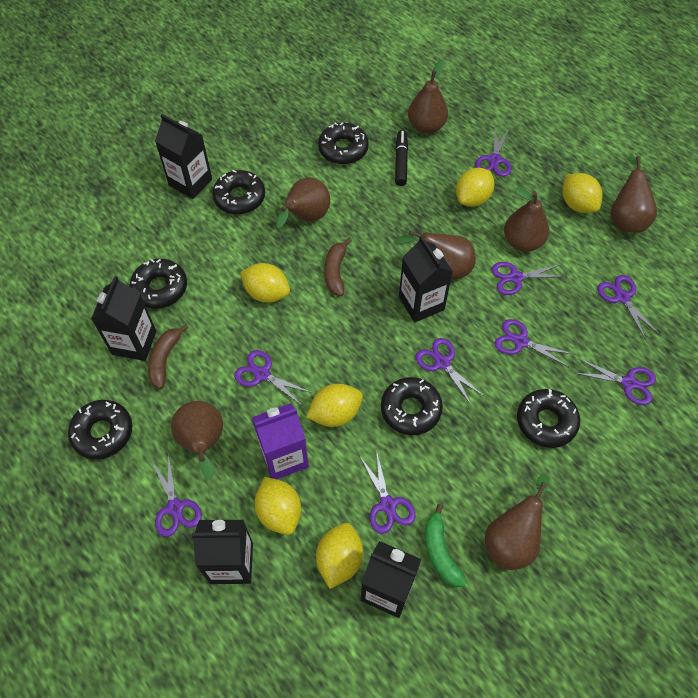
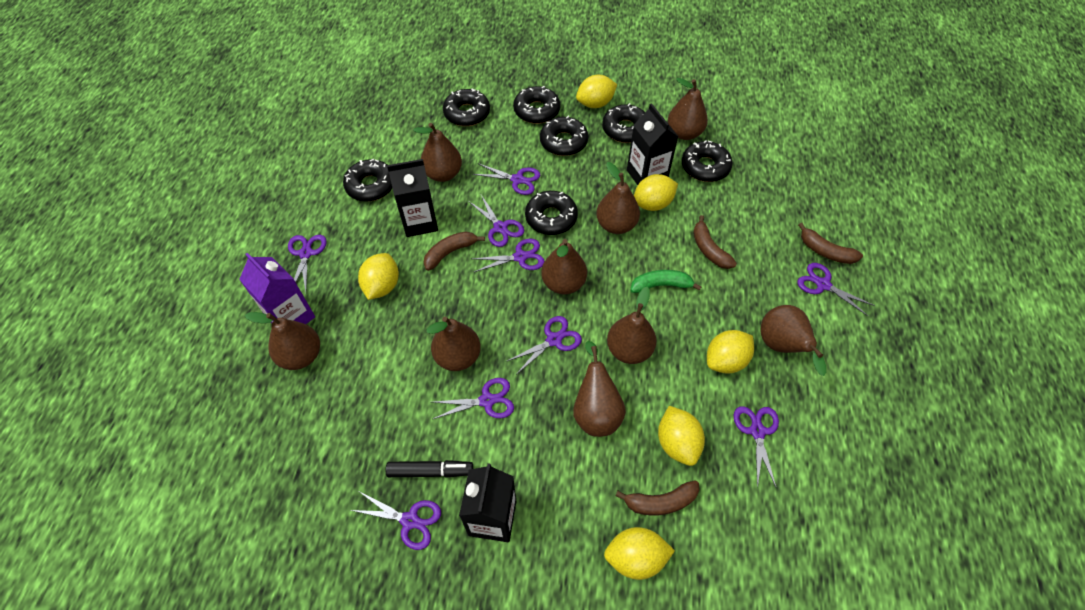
black carton: 5 -> 3
black donut: 6 -> 7
brown banana: 2 -> 4
brown pear: 7 -> 9

